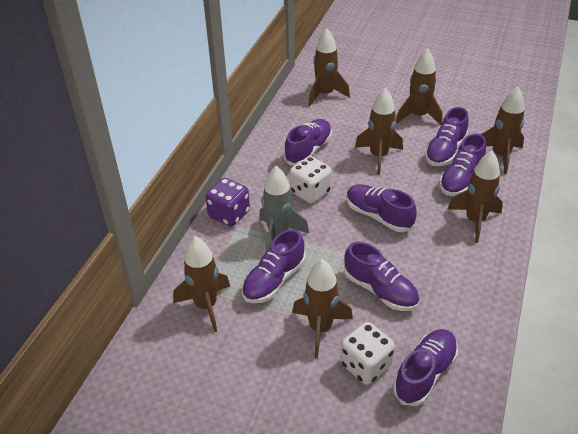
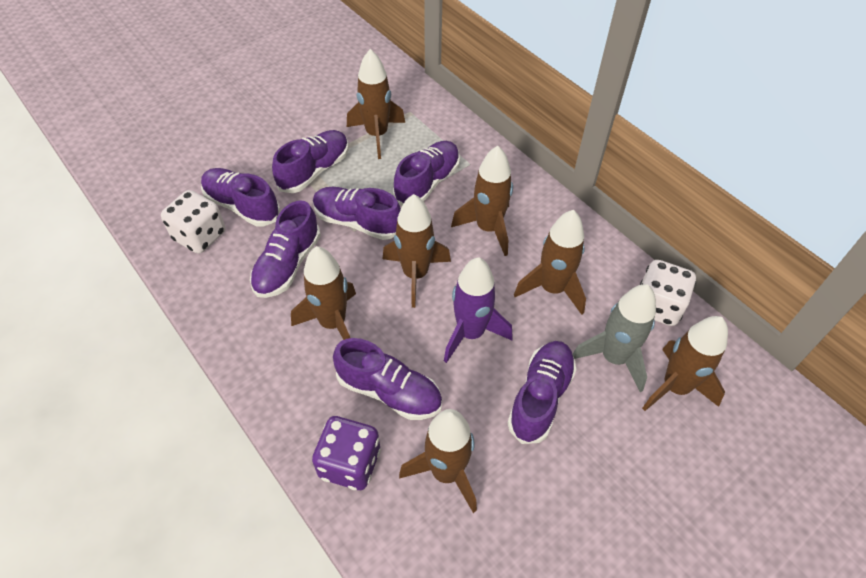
purple rocket: 0 -> 1

